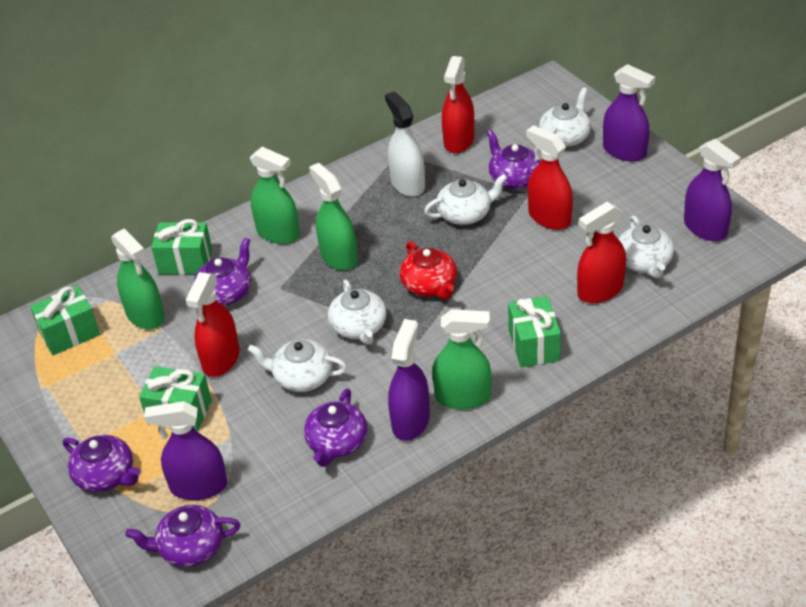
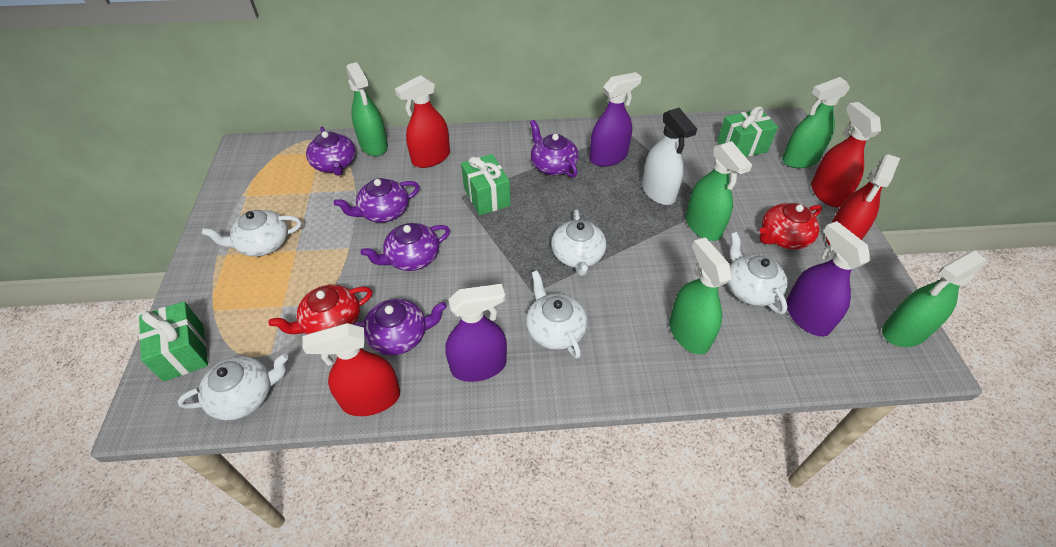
green gift: 4 -> 3
green spray bottle: 4 -> 5
purple spray bottle: 4 -> 3
red teapot: 1 -> 2

